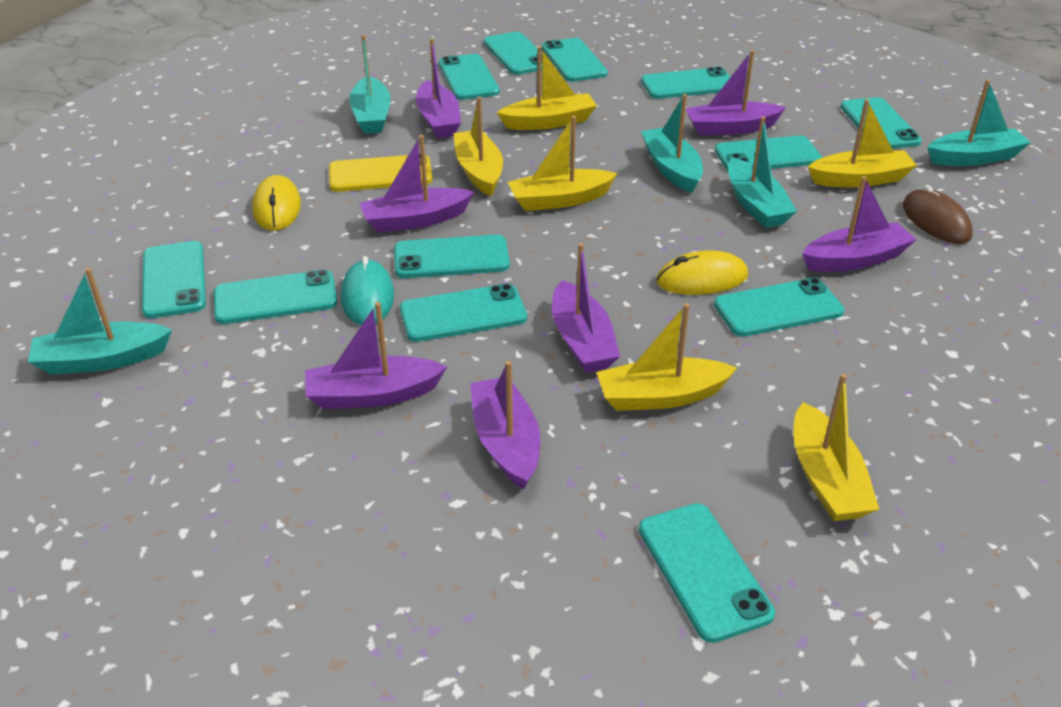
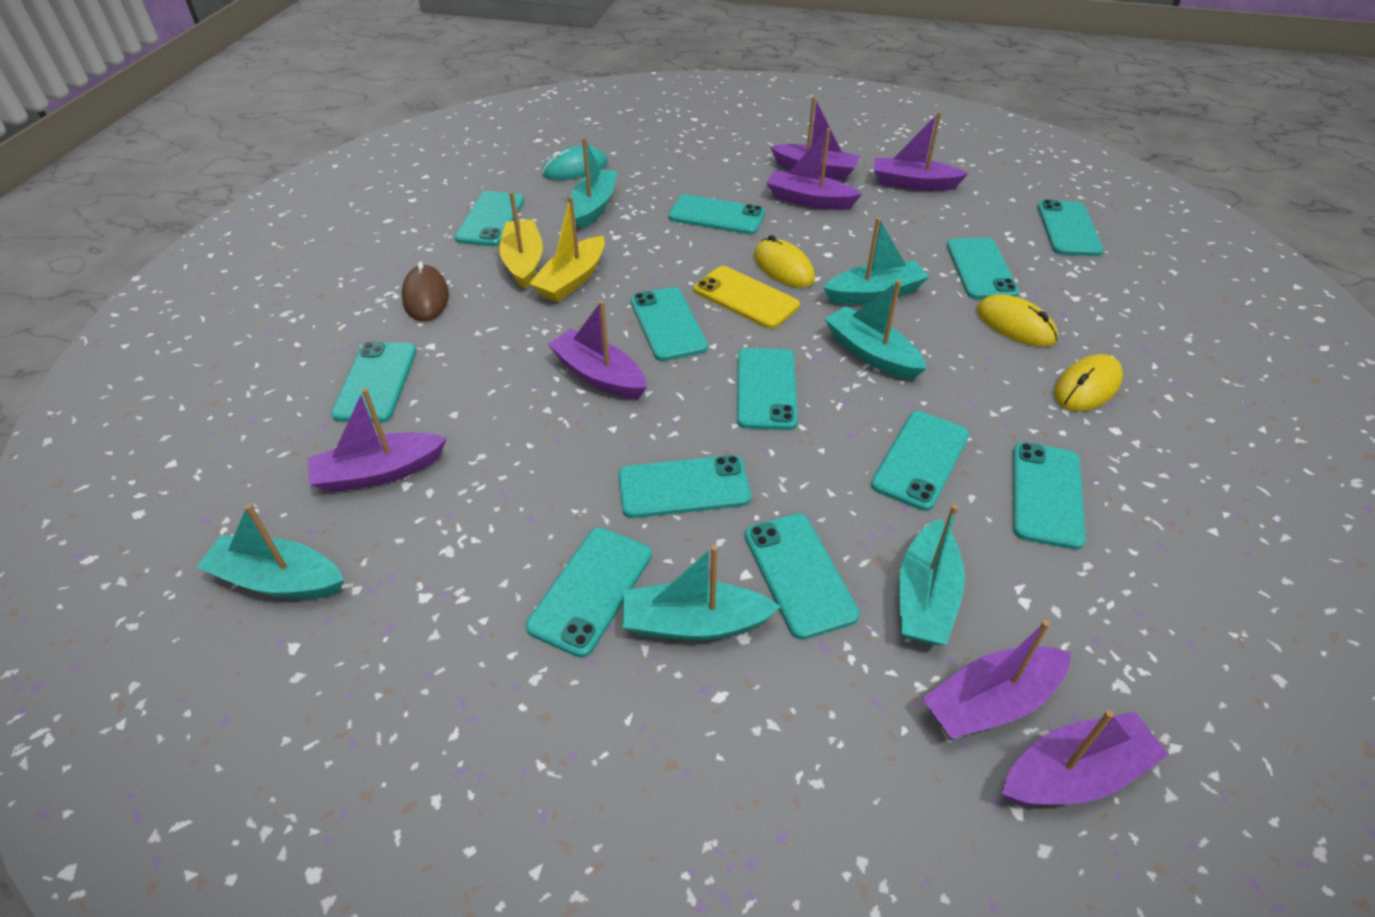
turquoise boat: 5 -> 6
yellow boat: 6 -> 2
yellow mouse: 2 -> 3

